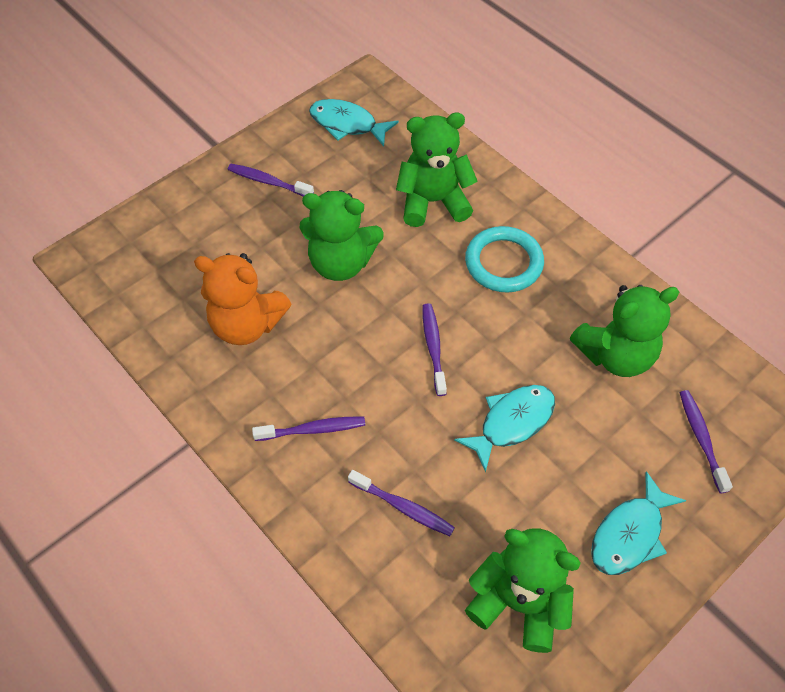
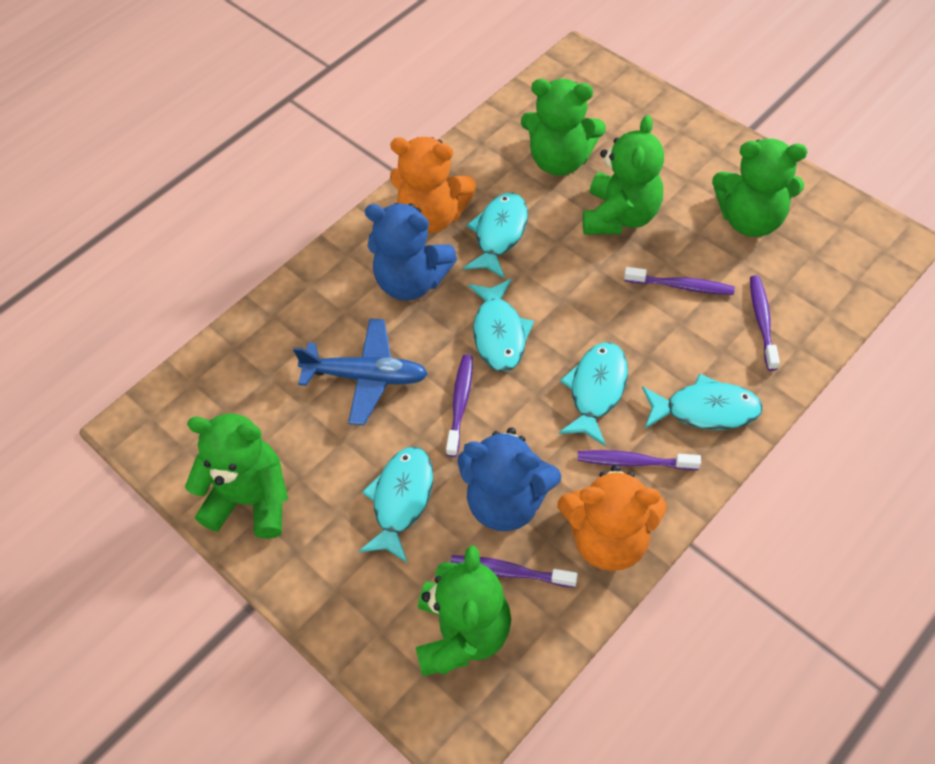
blue plane: 0 -> 1
blue teddy bear: 0 -> 2
green teddy bear: 4 -> 5
orange teddy bear: 1 -> 2
turquoise fish: 3 -> 5
turquoise ring: 1 -> 0

